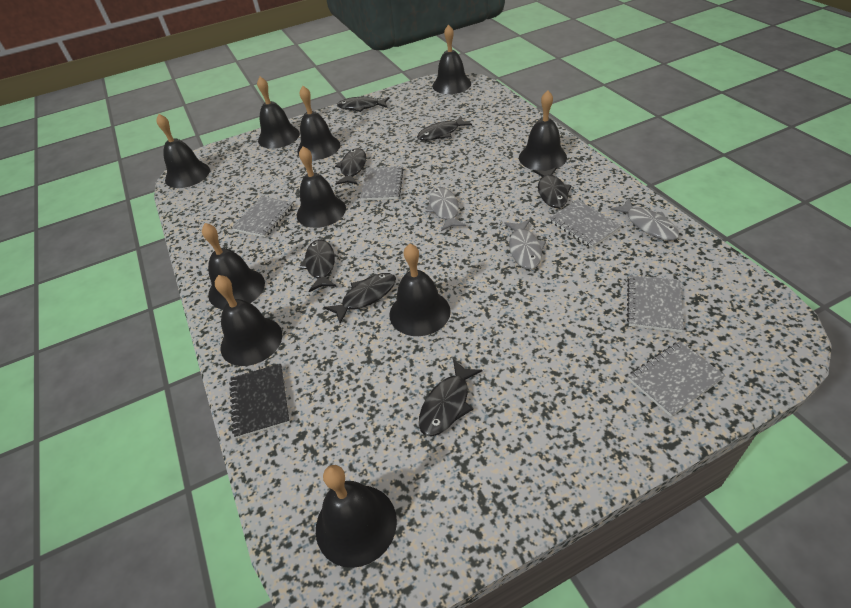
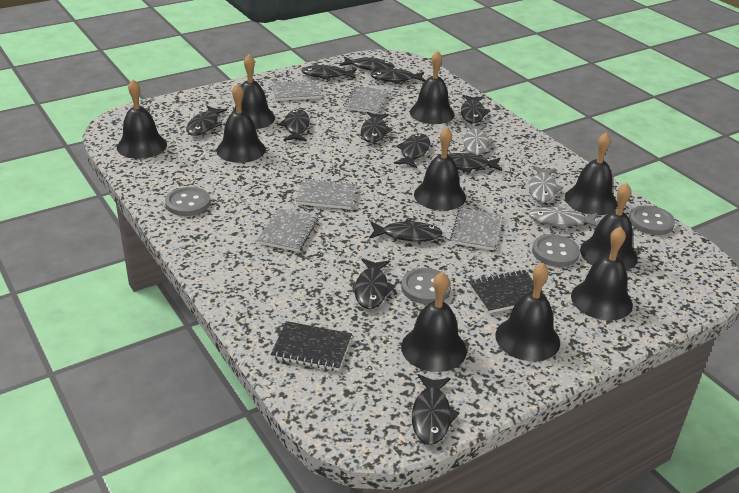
black fish: 7 -> 12
black notebook: 1 -> 2
grey button: 0 -> 4

